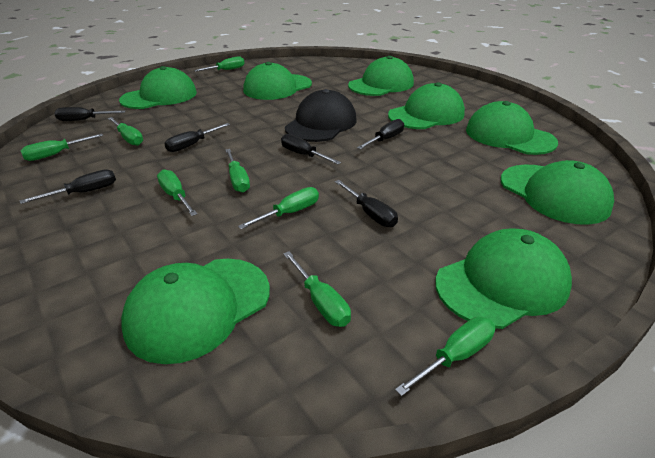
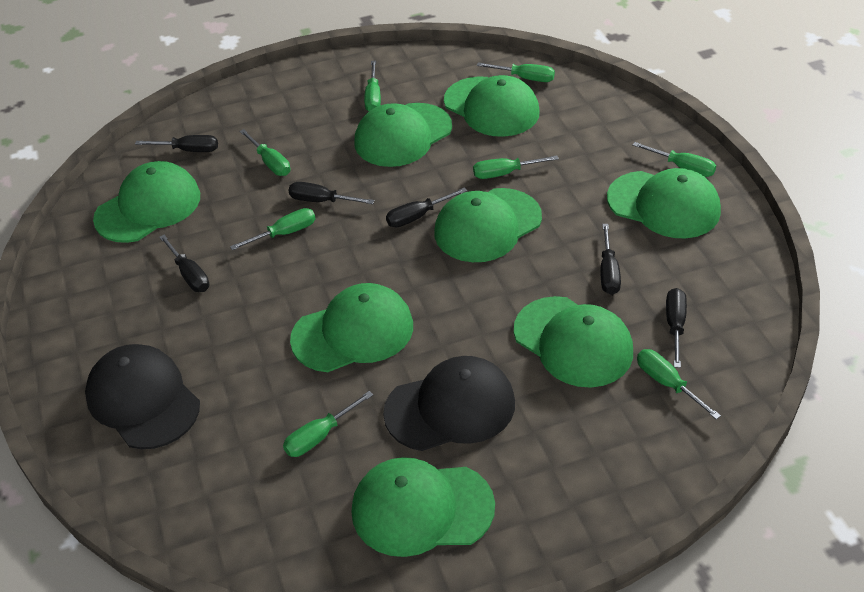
black cap: 1 -> 2

